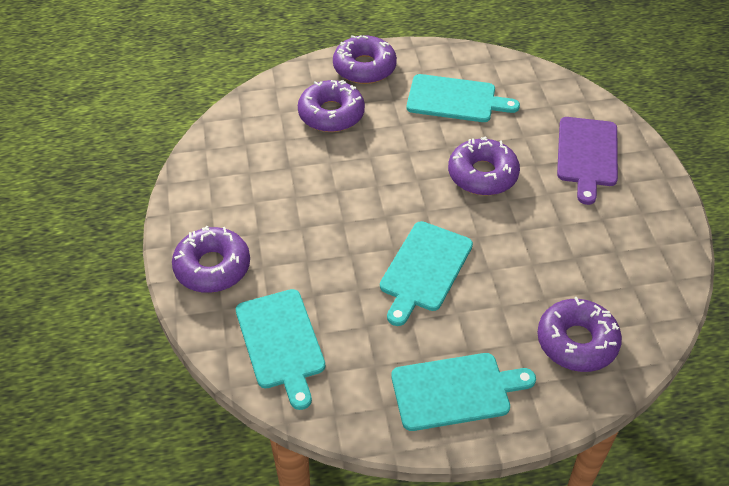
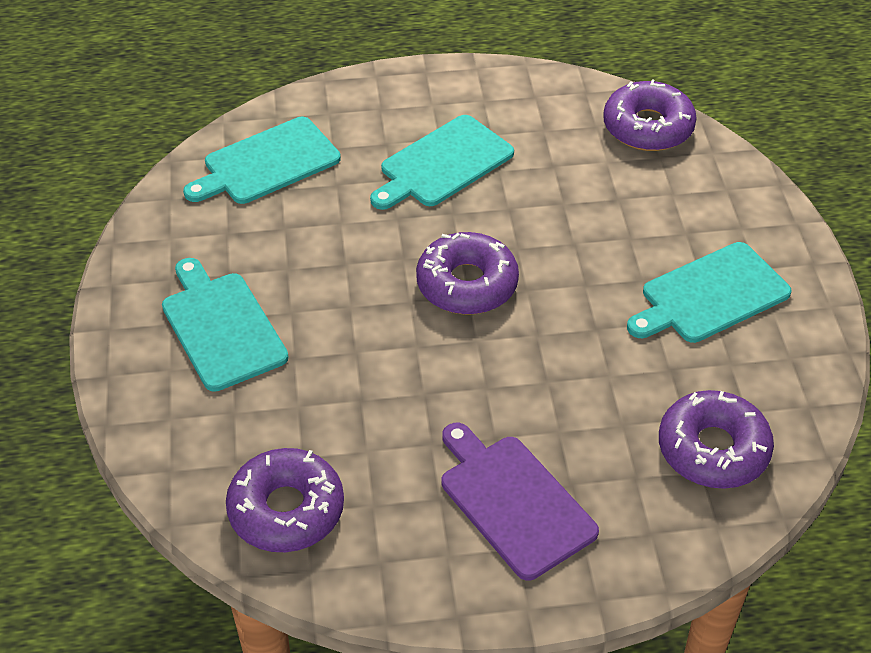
purple donut: 5 -> 4

